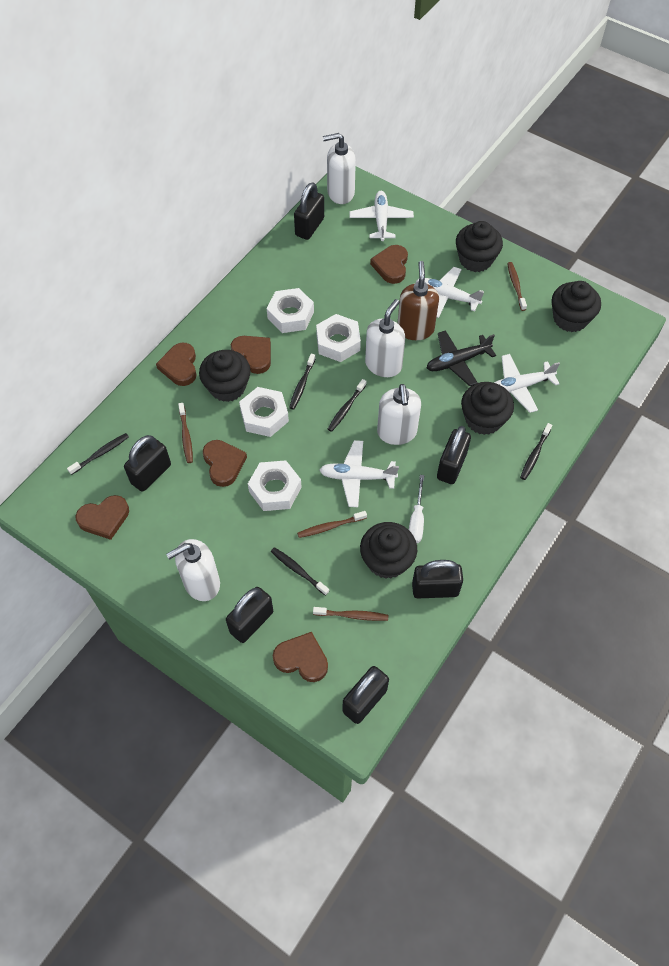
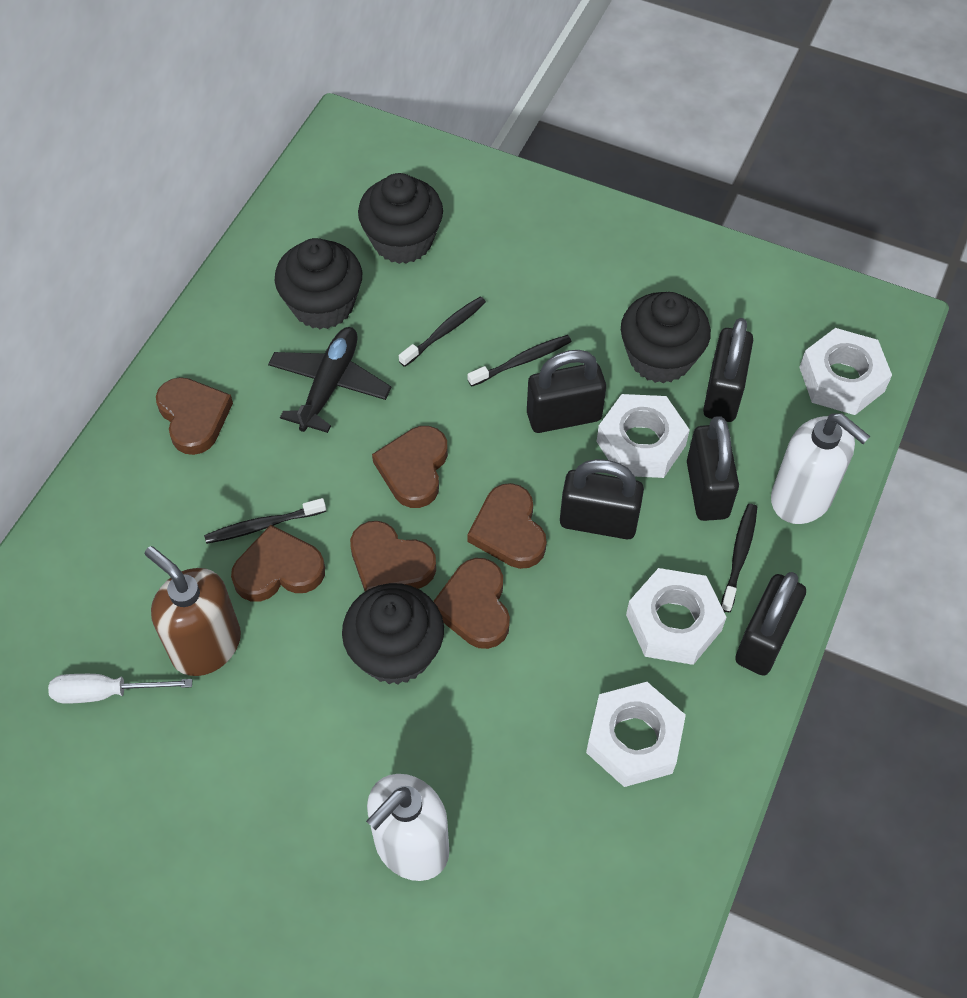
black cupcake: 5 -> 4
black padlock: 6 -> 5
black toothbrush: 5 -> 4
brown toothbrush: 4 -> 0
white plane: 4 -> 0
white soap dispenser: 4 -> 2

